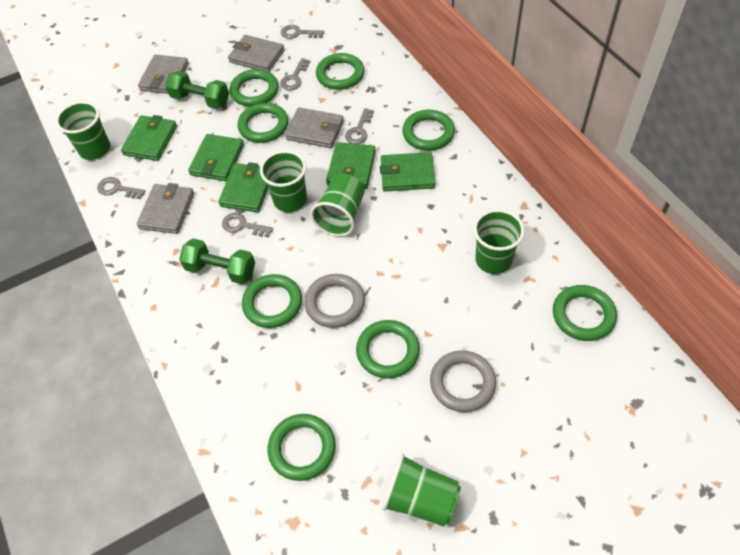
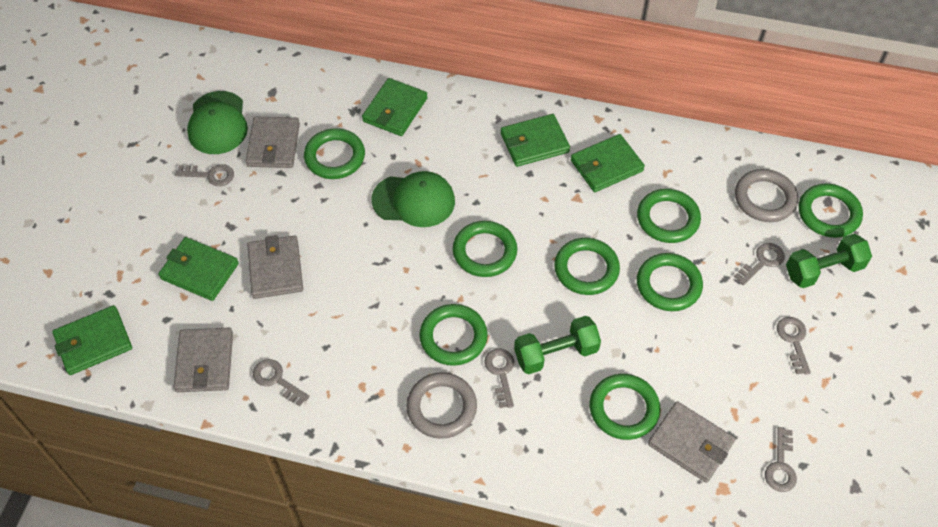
green cap: 0 -> 2
green cup: 5 -> 0
grey key: 5 -> 6

